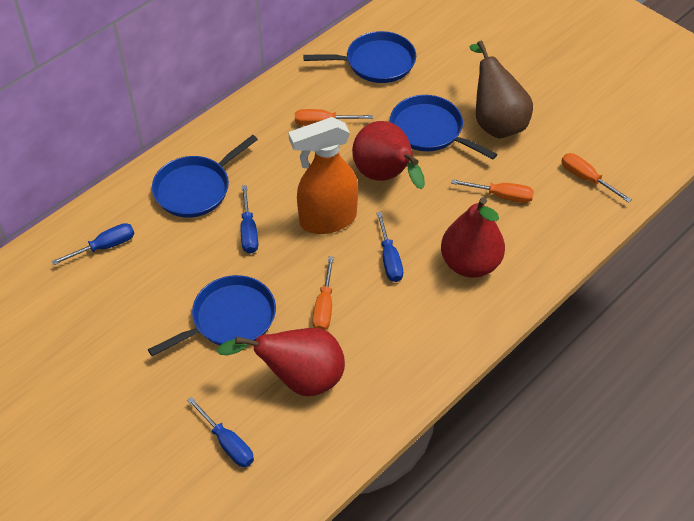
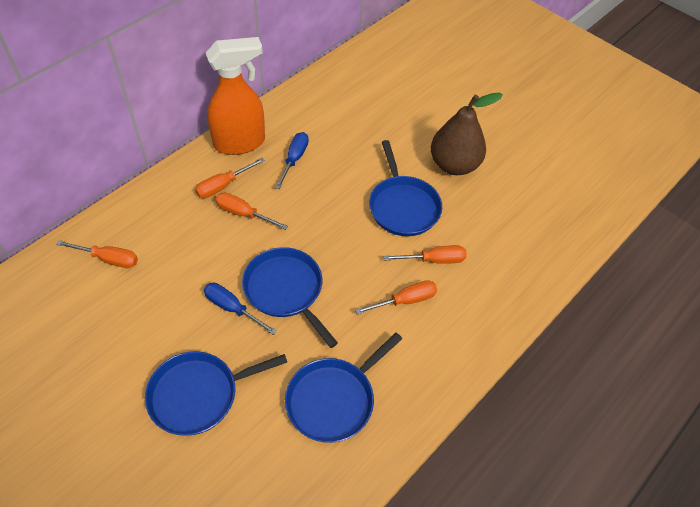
blue screwdriver: 4 -> 2
orange screwdriver: 4 -> 5
red pear: 3 -> 0

